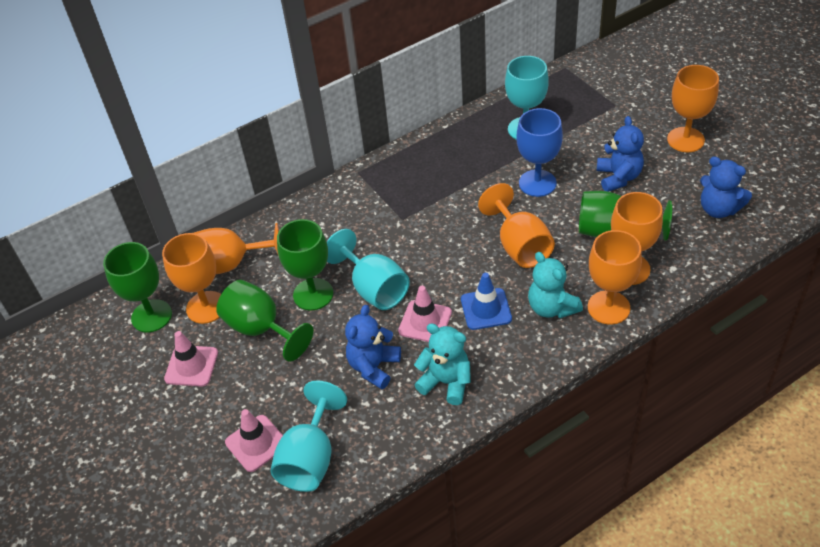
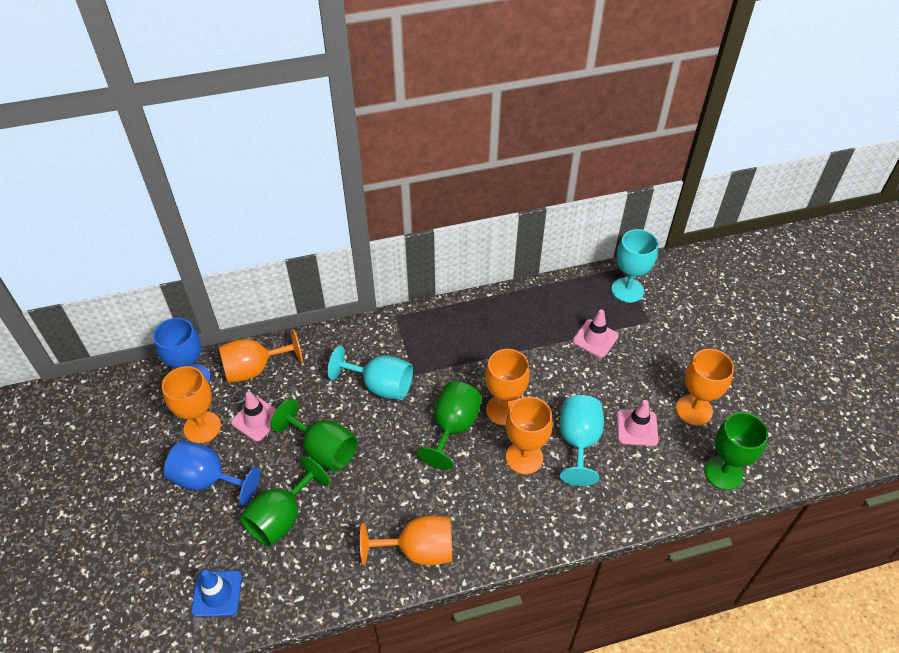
blue goblet: 1 -> 2
blue teddy bear: 3 -> 0
turquoise teddy bear: 2 -> 0

